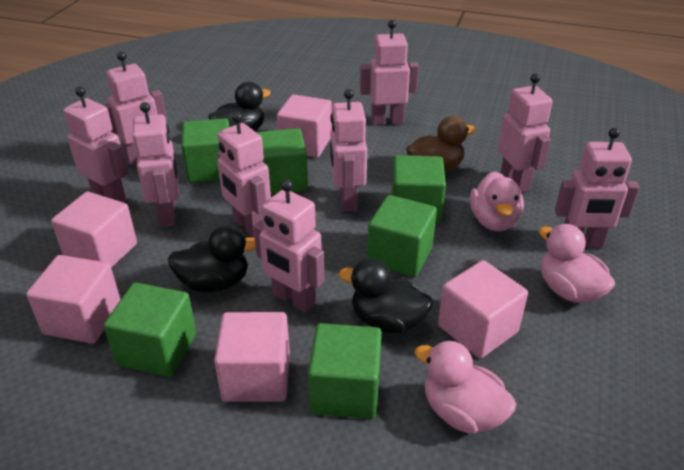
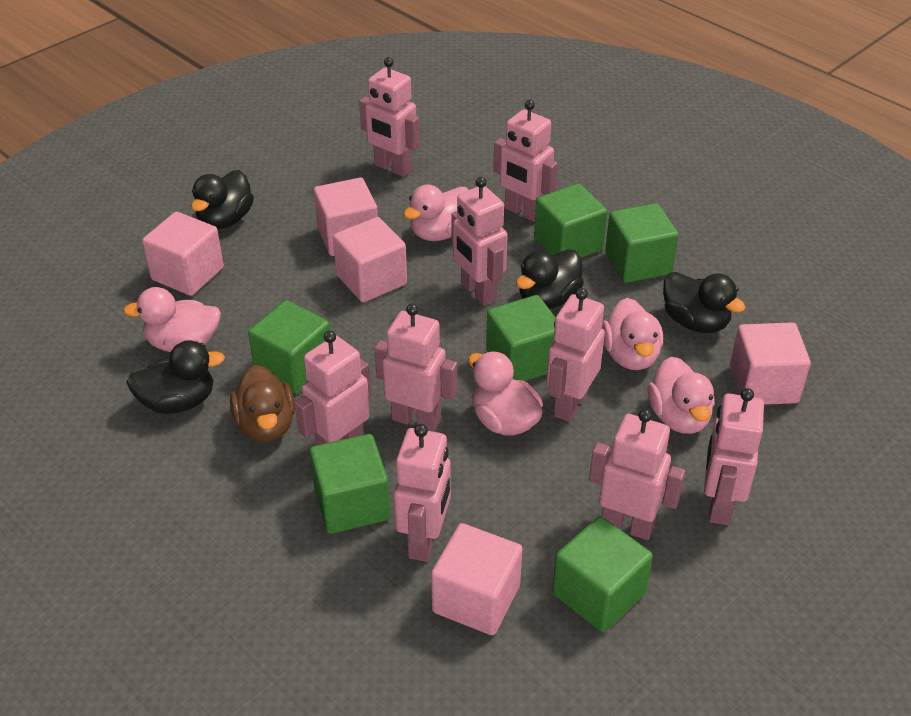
black duck: 3 -> 4
pink duck: 3 -> 5

